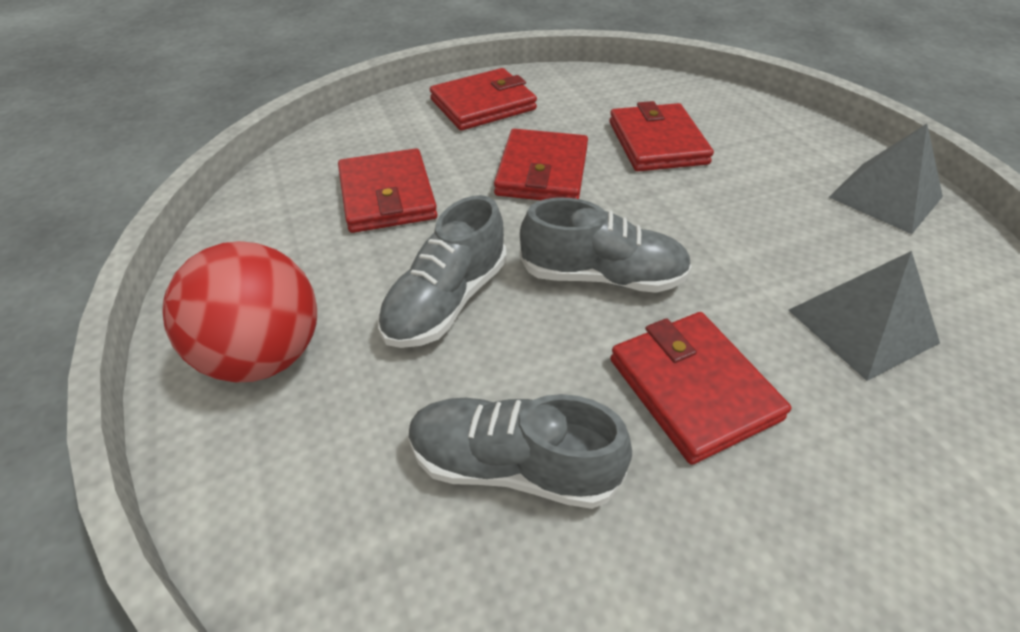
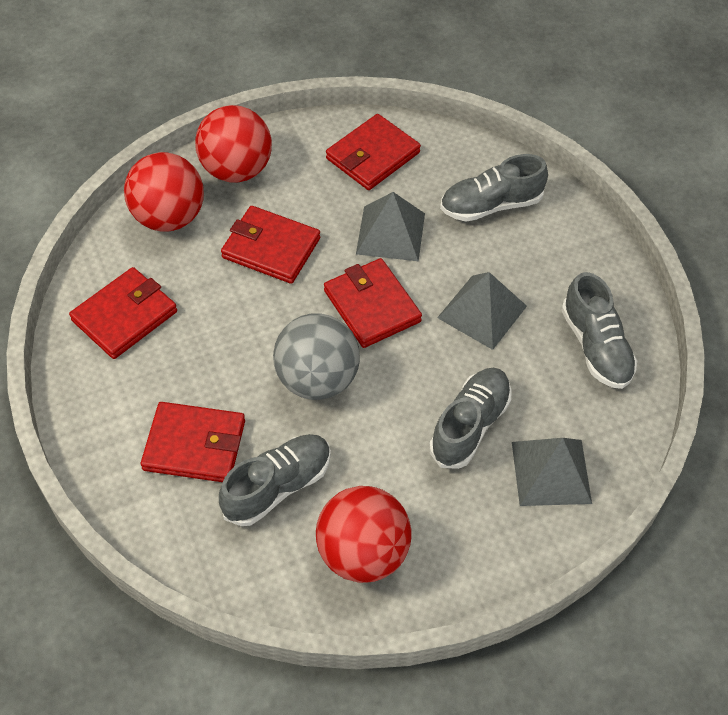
grey ball: 0 -> 1
grey pyramid: 2 -> 3
grey shoe: 3 -> 4
red ball: 1 -> 3

